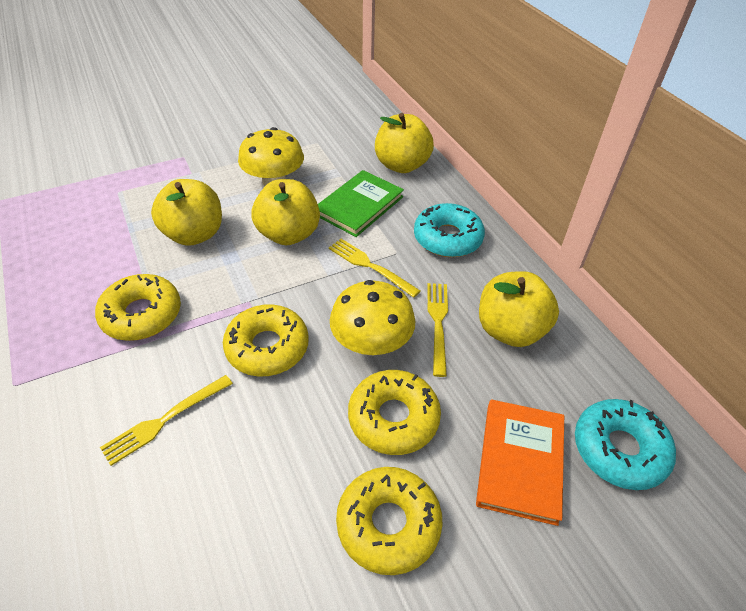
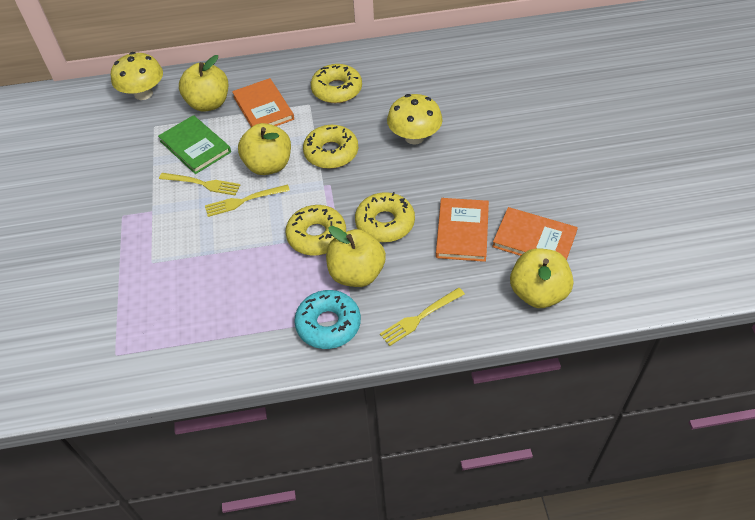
orange book: 1 -> 3
turquoise donut: 2 -> 1

